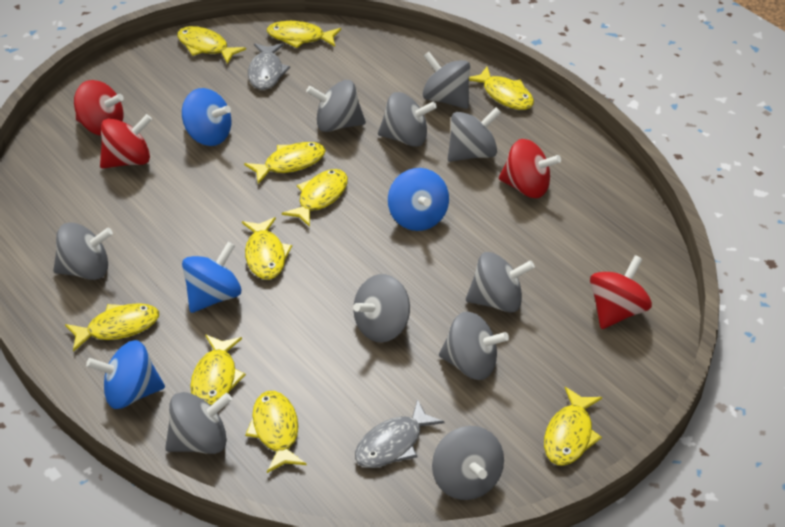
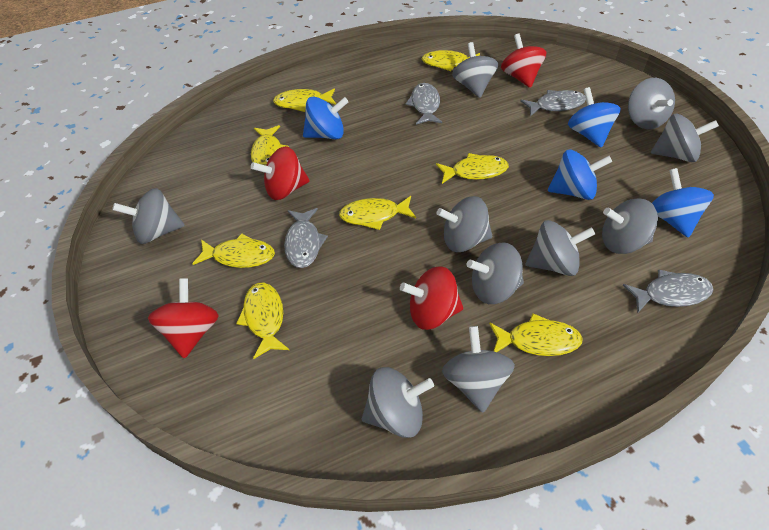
grey fish: 2 -> 4
yellow fish: 10 -> 8

